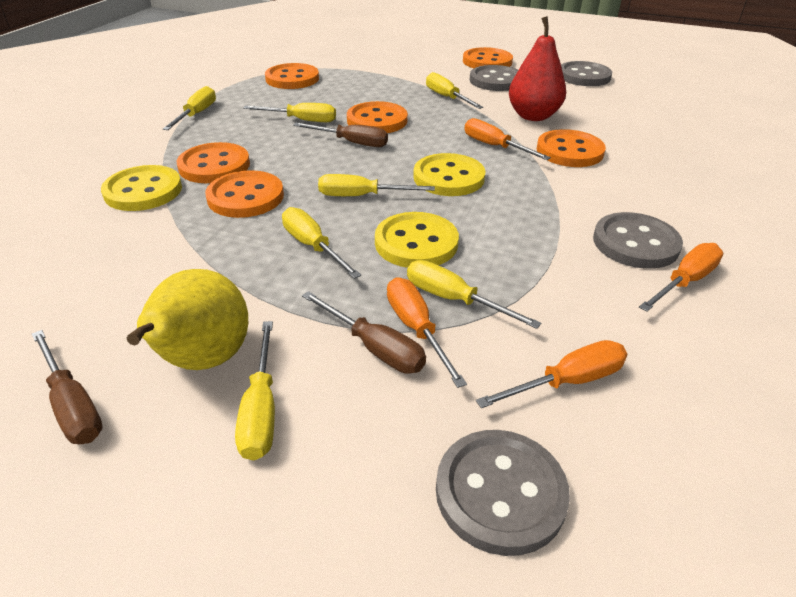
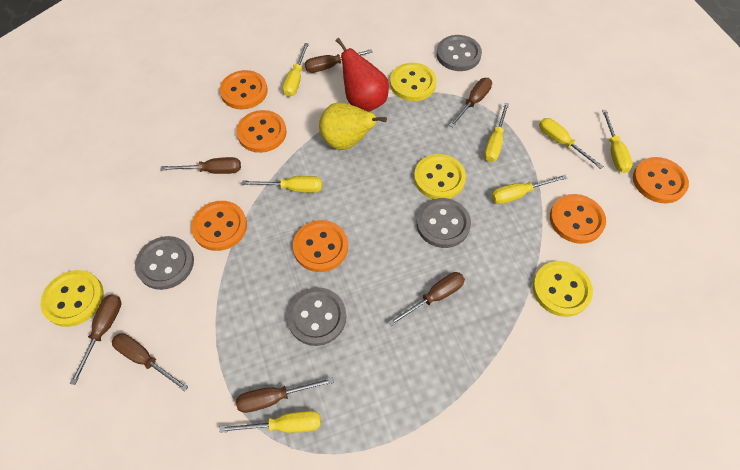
brown screwdriver: 3 -> 7
orange screwdriver: 4 -> 0
yellow button: 3 -> 4

